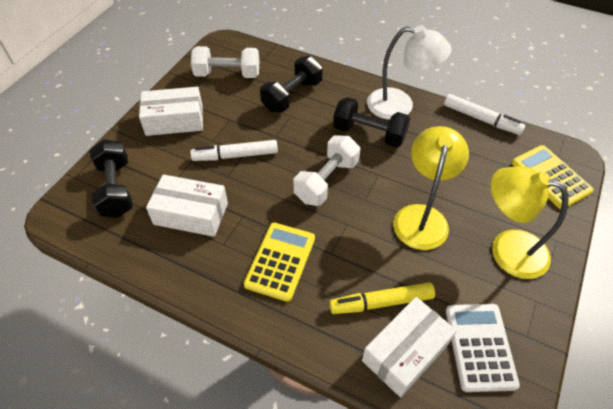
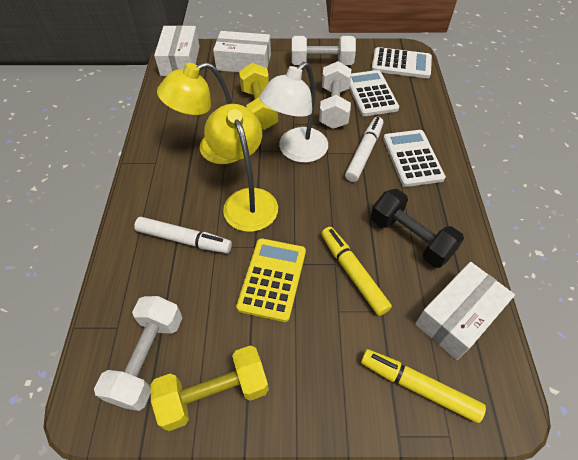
black dumbbell: 3 -> 1
white calculator: 1 -> 3
white dumbbell: 2 -> 3
yellow calculator: 2 -> 1
yellow dumbbell: 0 -> 2
yellow marker: 1 -> 2

